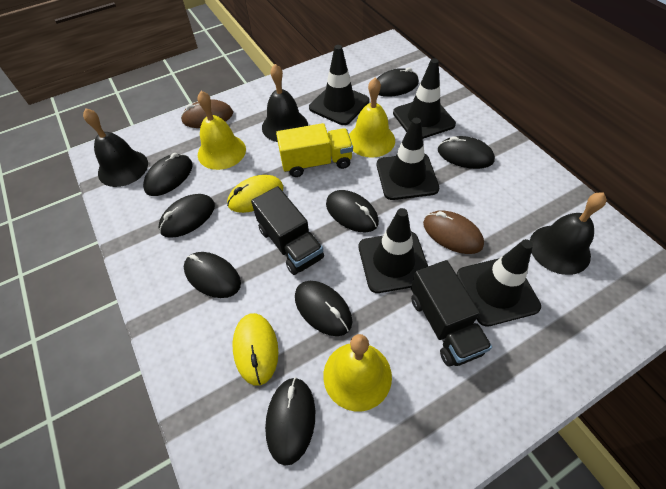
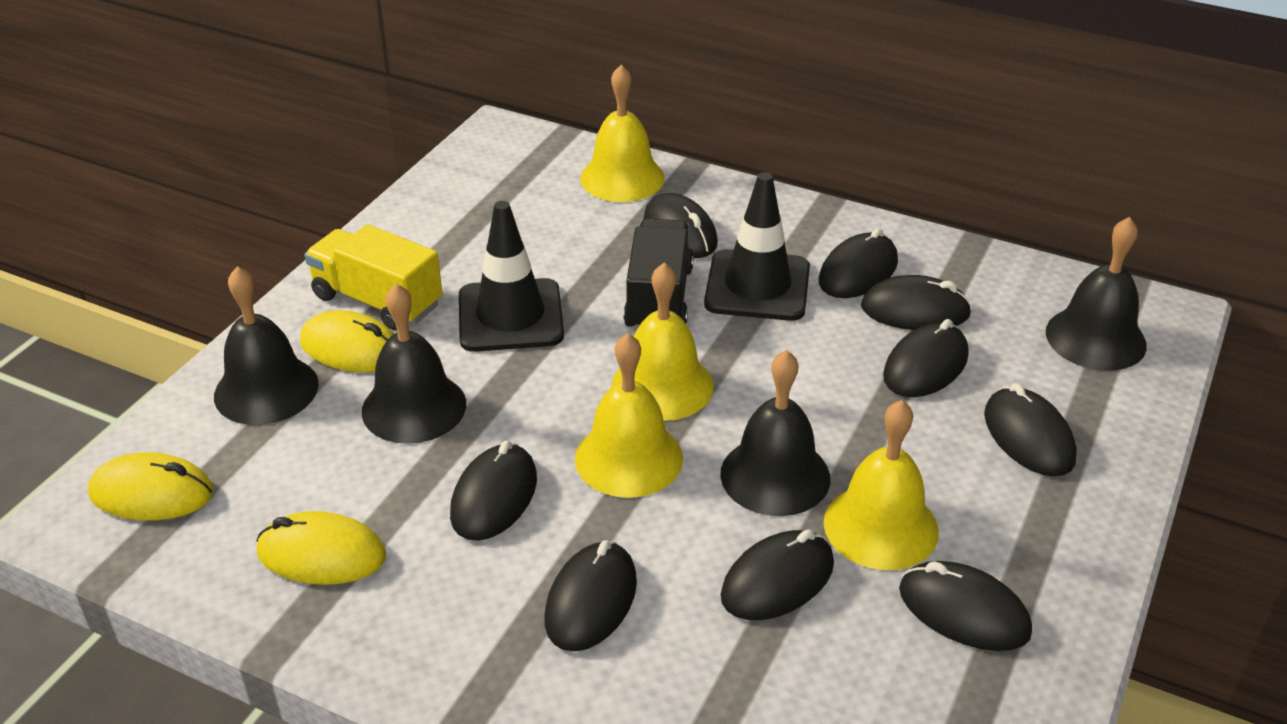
black bell: 3 -> 4
black mouse: 8 -> 9
black traffic cone: 5 -> 2
black truck: 2 -> 1
brown mouse: 2 -> 0
yellow bell: 3 -> 4
yellow mouse: 2 -> 3

